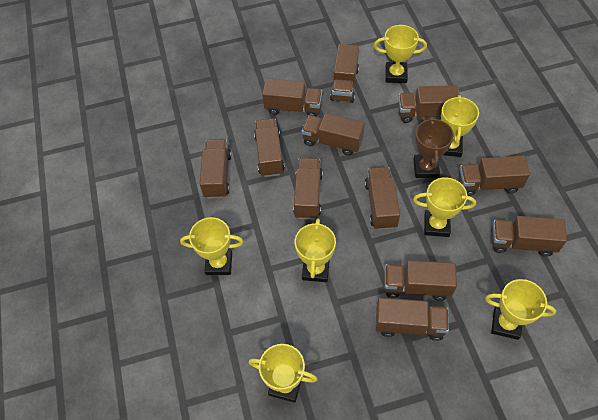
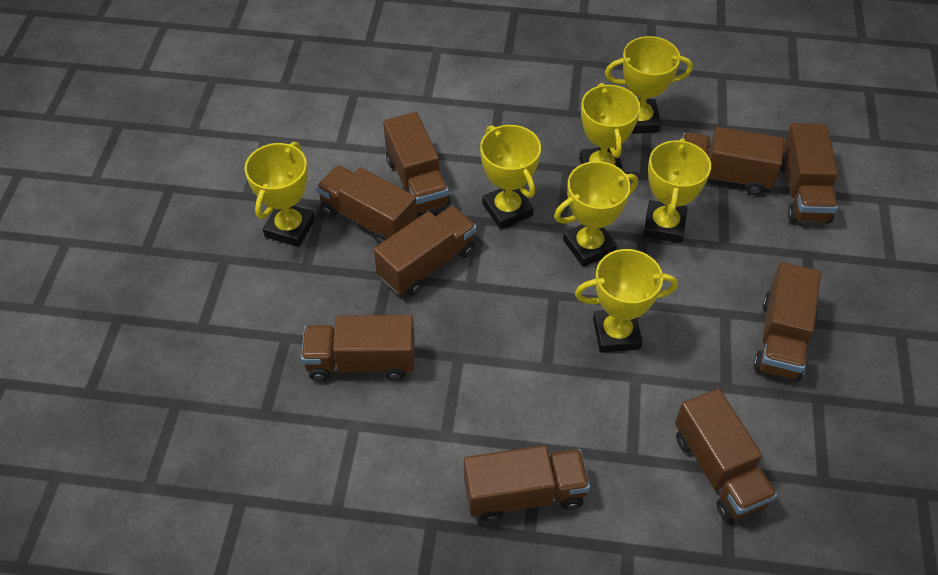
brown trophy: 1 -> 0
brown truck: 12 -> 9

